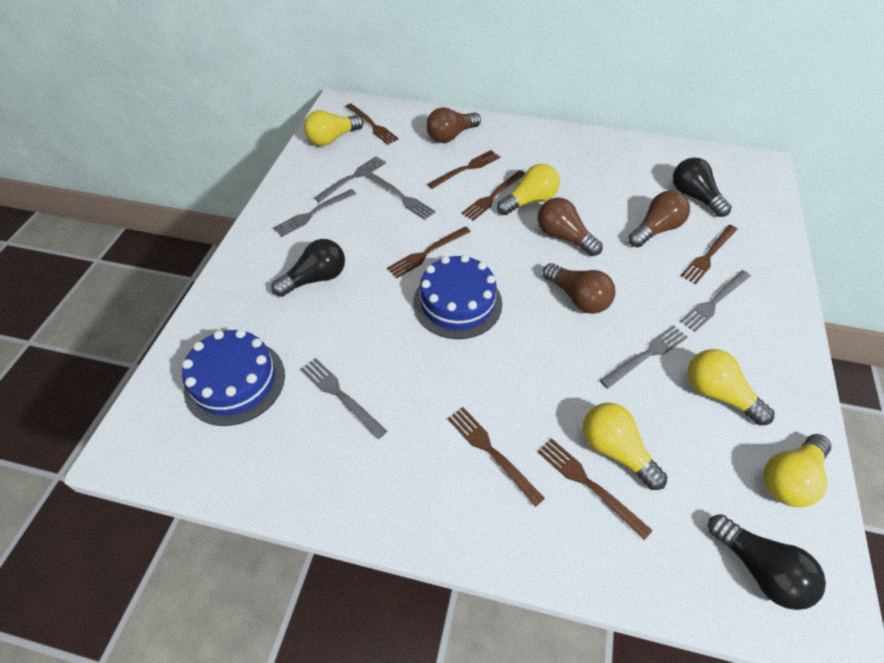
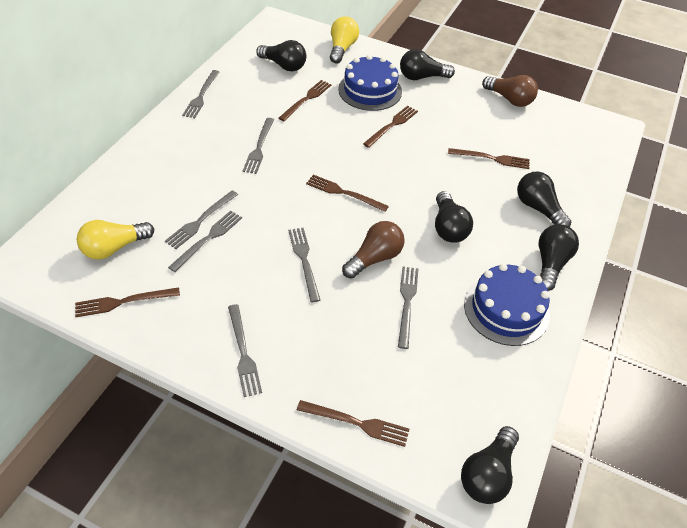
black light bulb: 3 -> 6
brown fork: 7 -> 6
brown light bulb: 4 -> 2
grey fork: 6 -> 7
yellow light bulb: 5 -> 2

